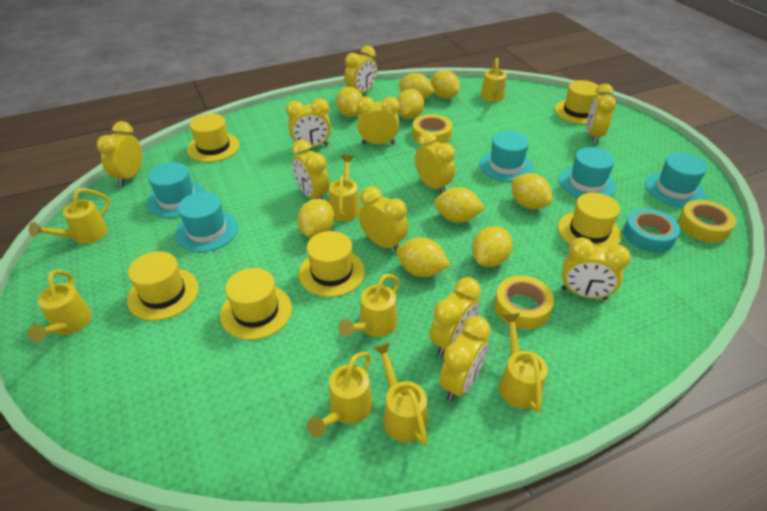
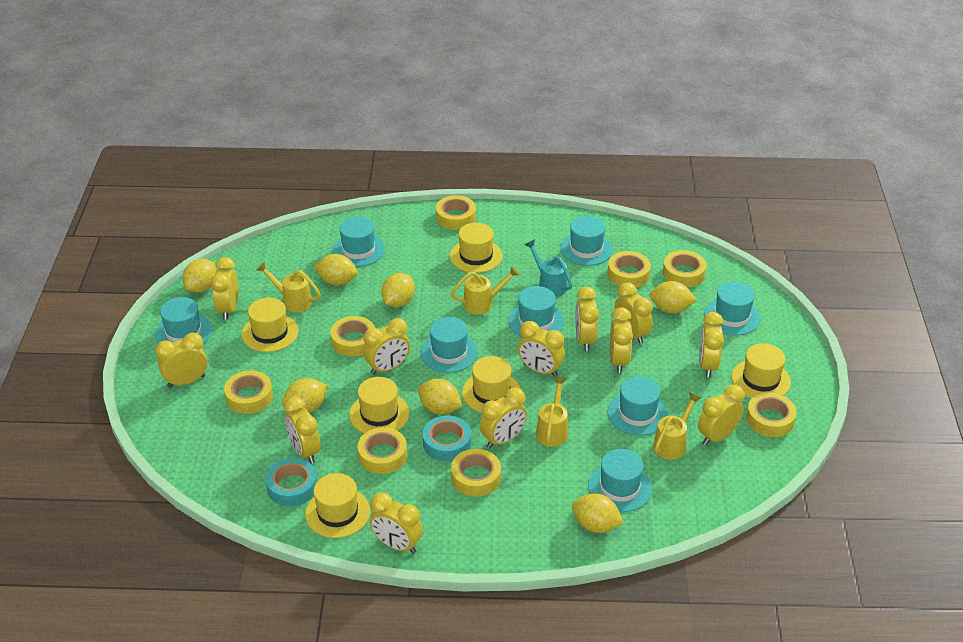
turquoise hat: 5 -> 8
turquoise tape: 1 -> 2
turquoise watering can: 0 -> 1
yellow clock: 11 -> 12
yellow lemon: 9 -> 7
yellow tape: 3 -> 8
yellow watering can: 8 -> 4

